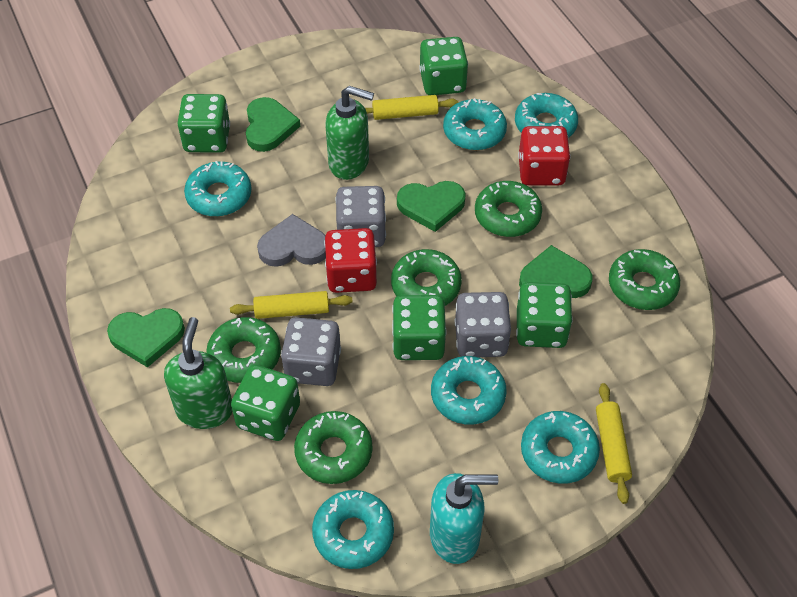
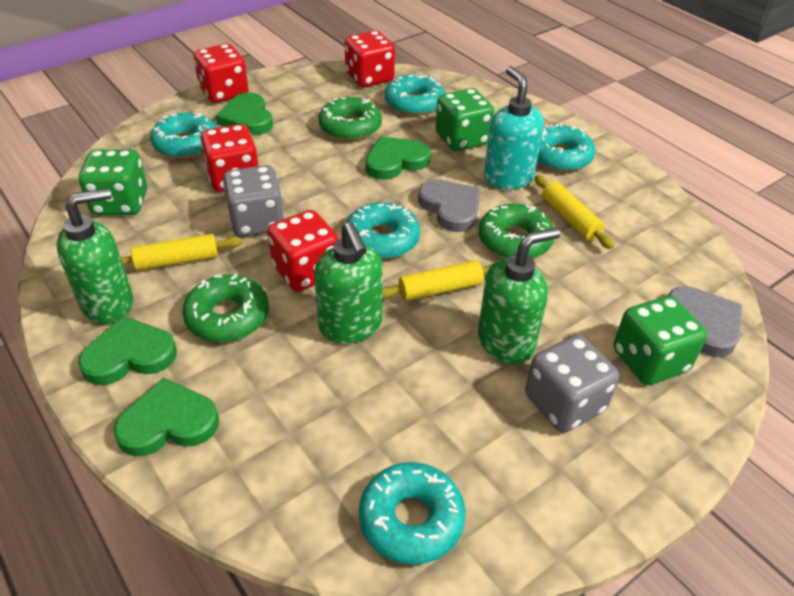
green dice: 5 -> 3
green donut: 5 -> 3
green soap dispenser: 2 -> 3
grey dice: 3 -> 2
grey heart: 1 -> 2
red dice: 2 -> 4
turquoise donut: 6 -> 5

